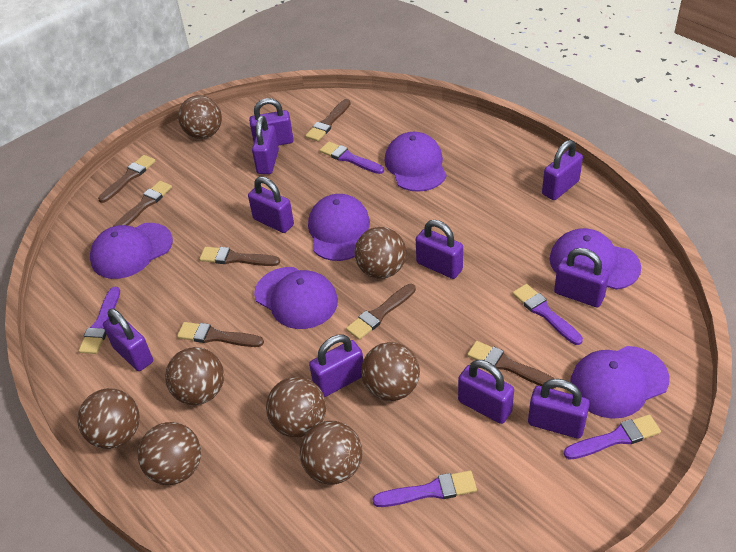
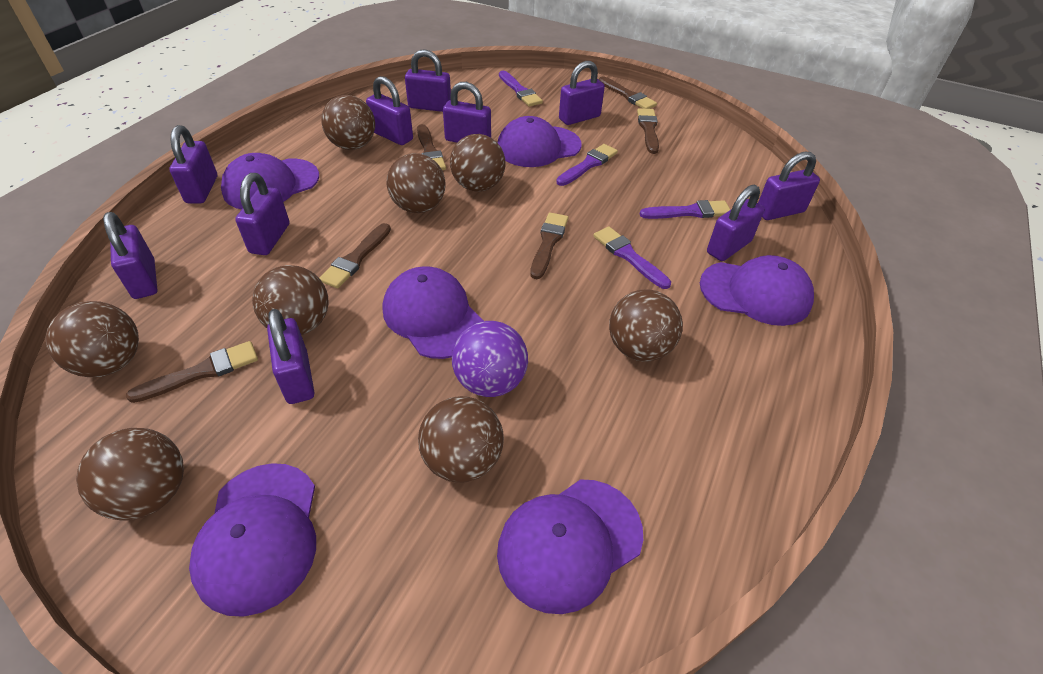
brown brush: 7 -> 6
purple ball: 0 -> 1
purple brush: 5 -> 4

